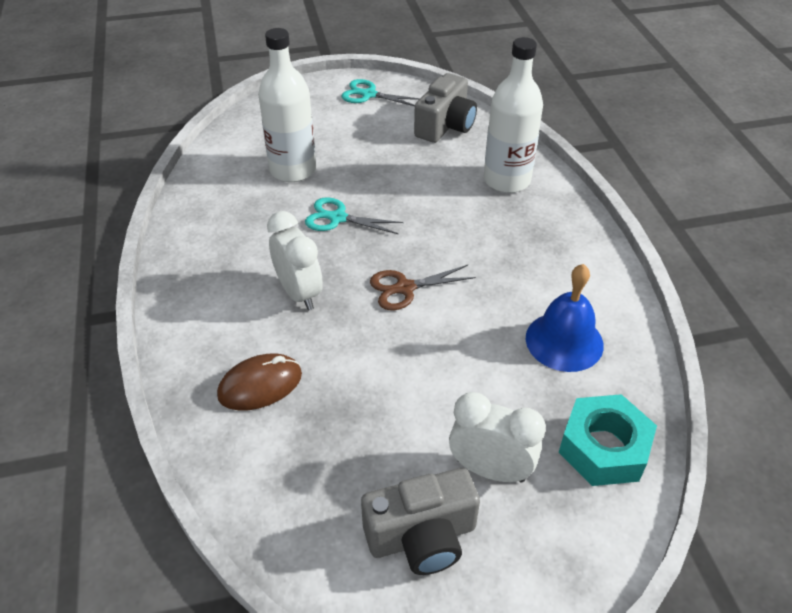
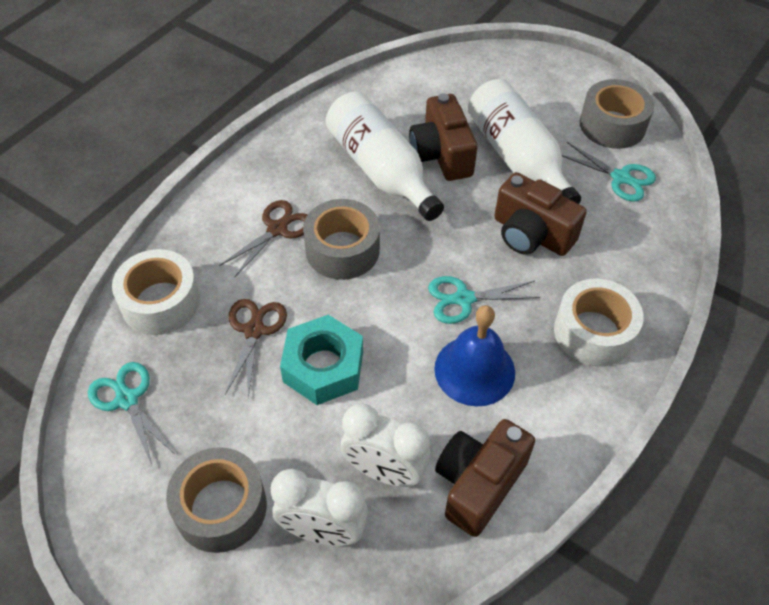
brown camera: 0 -> 3
brown mouse: 1 -> 0
brown scissors: 1 -> 2
grey camera: 2 -> 0
grey tape: 0 -> 3
turquoise scissors: 2 -> 3
white tape: 0 -> 2

